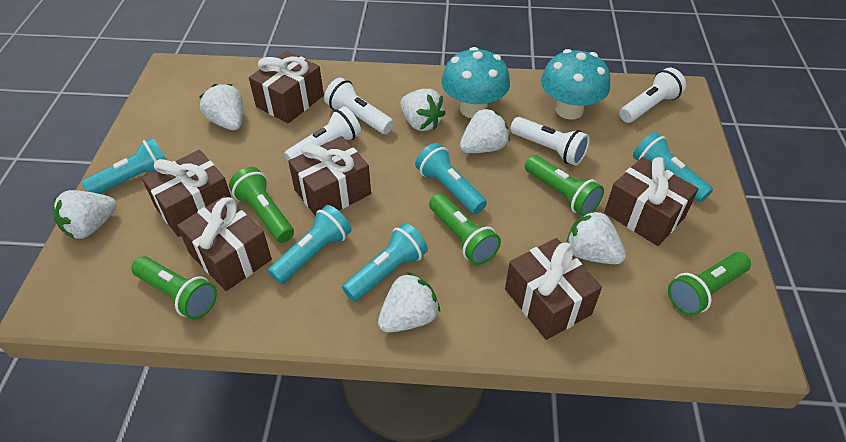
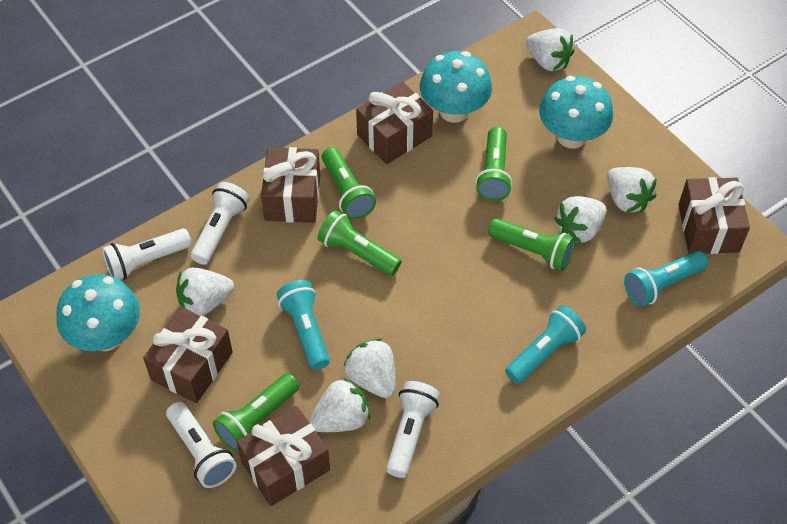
brown gift: 6 -> 5
turquoise flashlight: 5 -> 3
turquoise mushroom: 2 -> 3

